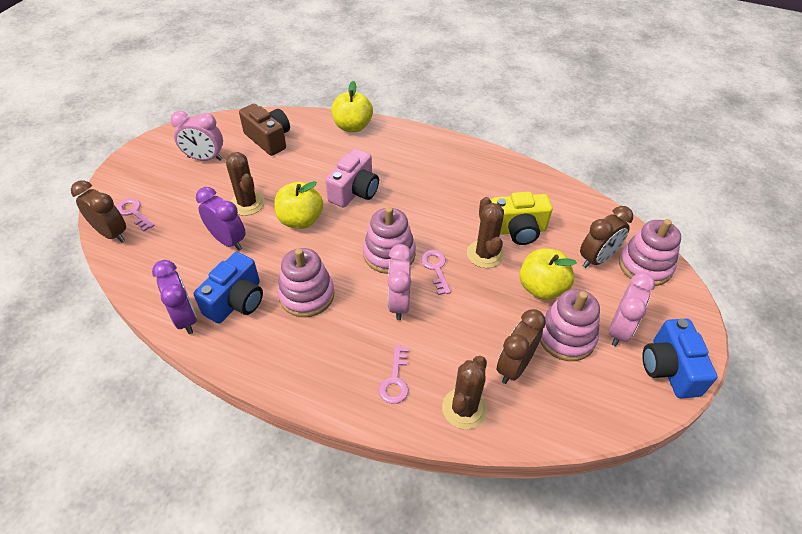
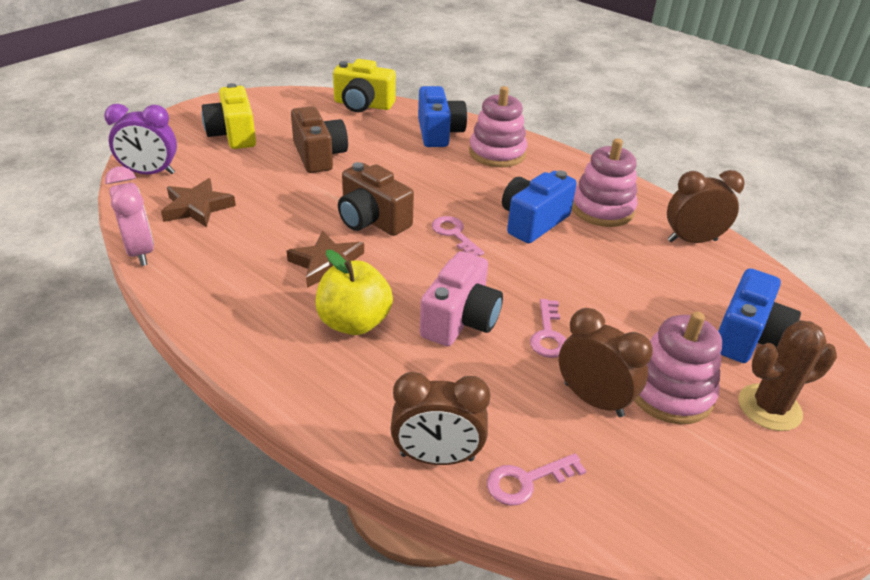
blue camera: 2 -> 3
brown cactus: 3 -> 1
brown camera: 1 -> 2
brown star: 0 -> 2
pink clock: 3 -> 1
pink stacking toy: 4 -> 3
purple clock: 2 -> 1
yellow apple: 3 -> 1
yellow camera: 1 -> 2

